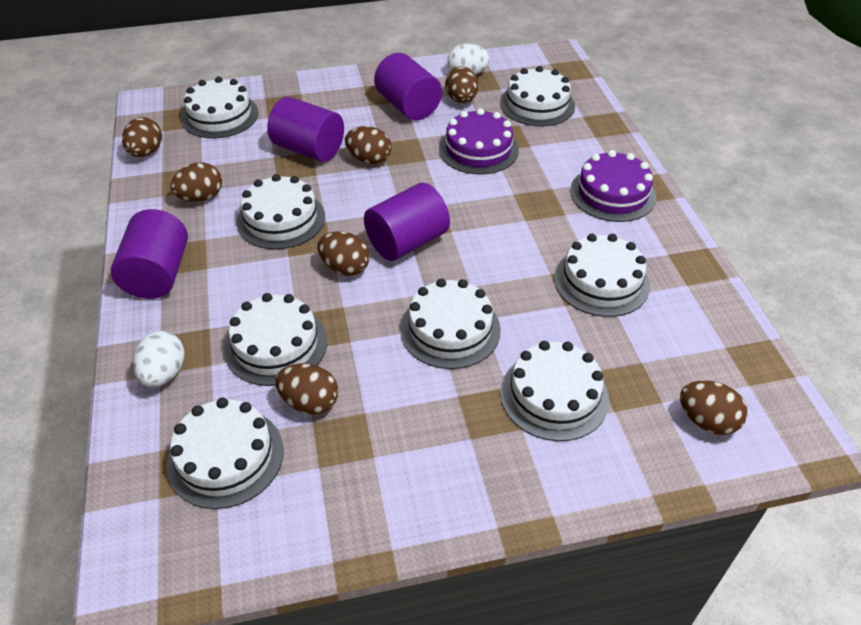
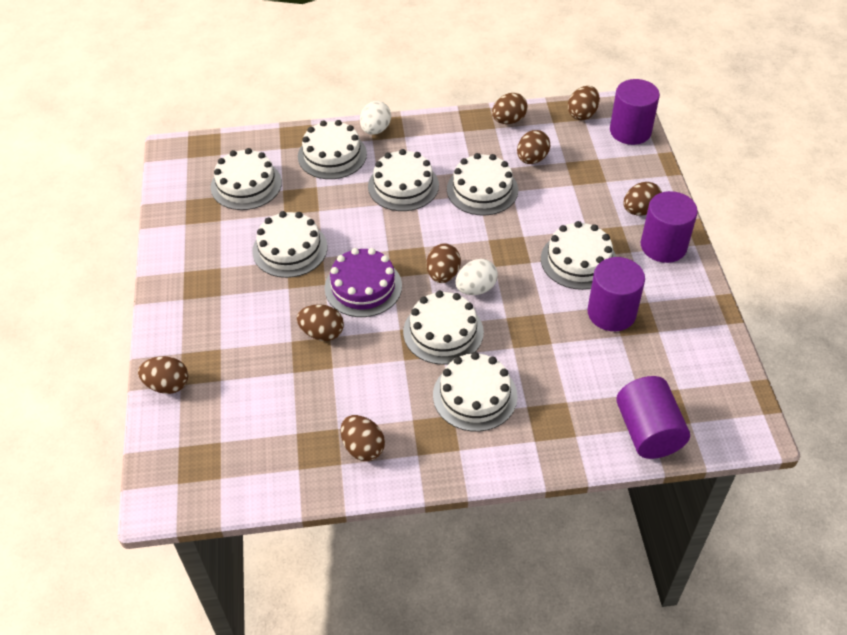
brown egg: 7 -> 8
purple cake: 2 -> 1

